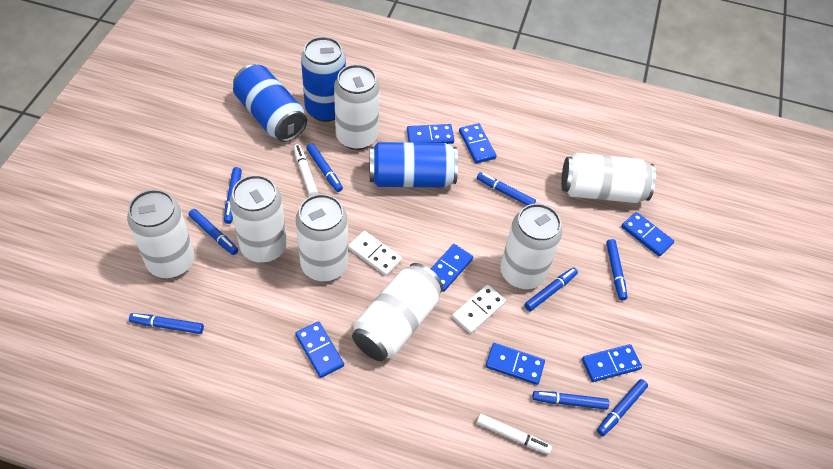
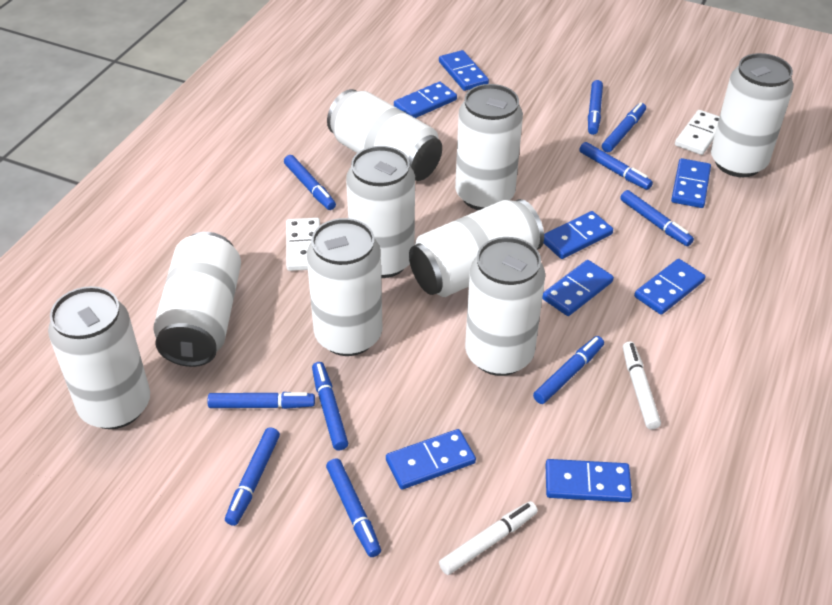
blue can: 3 -> 0
blue domino: 7 -> 8
blue marker: 9 -> 10
white can: 7 -> 9

